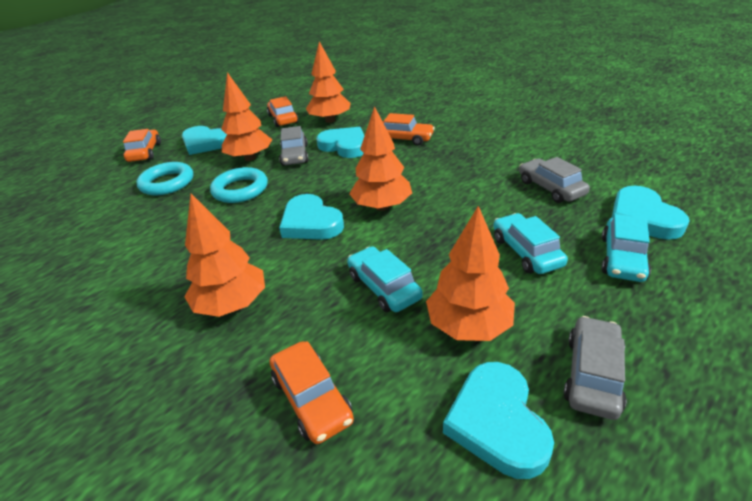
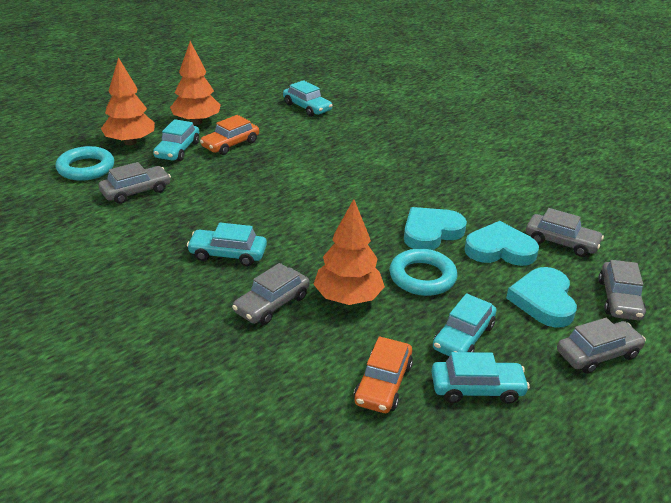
grey car: 3 -> 5
orange car: 4 -> 2
orange tree: 5 -> 3
turquoise car: 3 -> 5
turquoise heart: 5 -> 3

